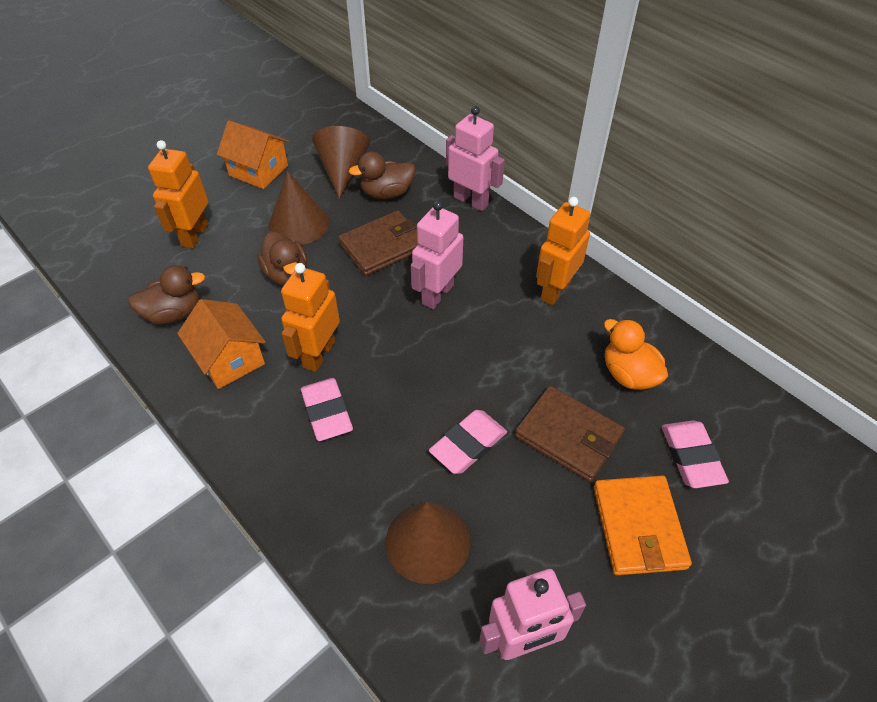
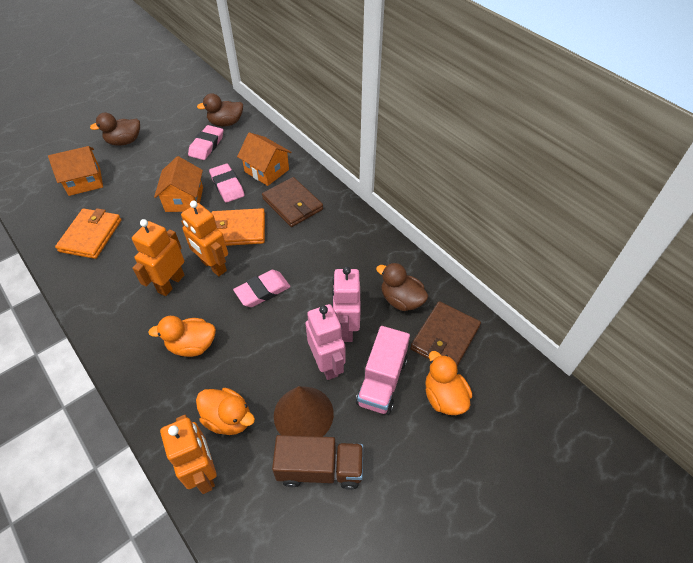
brown cone: 3 -> 1
brown truck: 0 -> 1
orange duck: 1 -> 3
orange house: 2 -> 3
orange wallet: 1 -> 2
pink robot: 3 -> 2
pink truck: 0 -> 1

